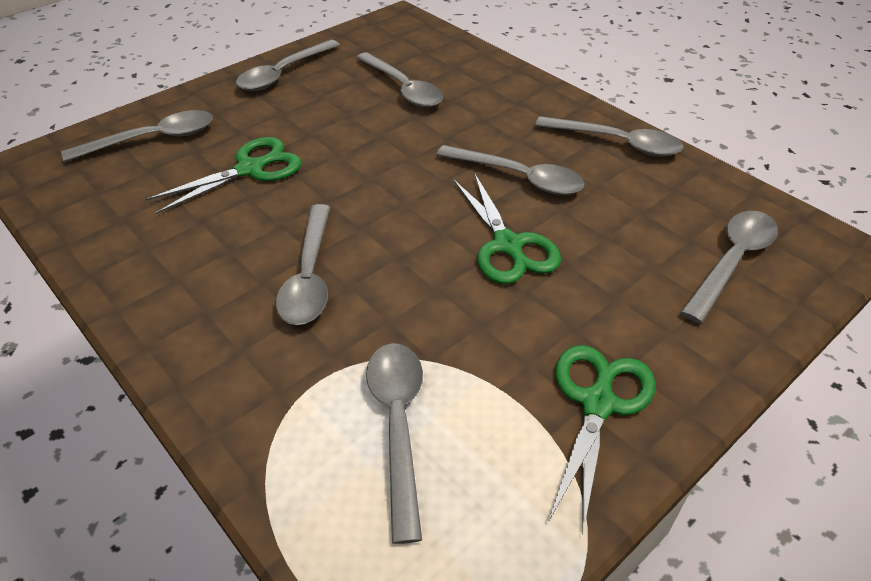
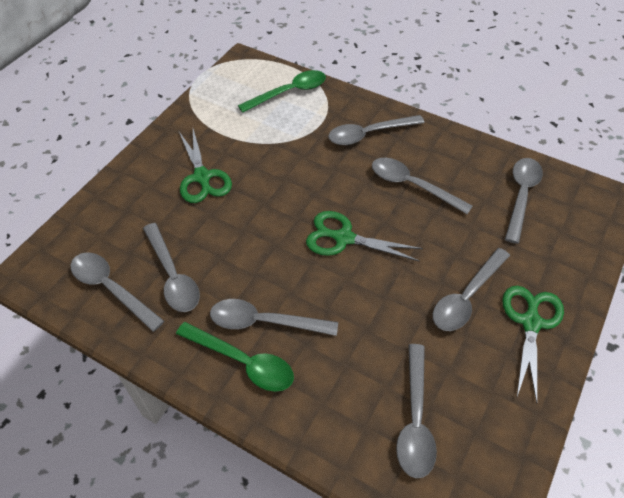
green spoon: 0 -> 2

